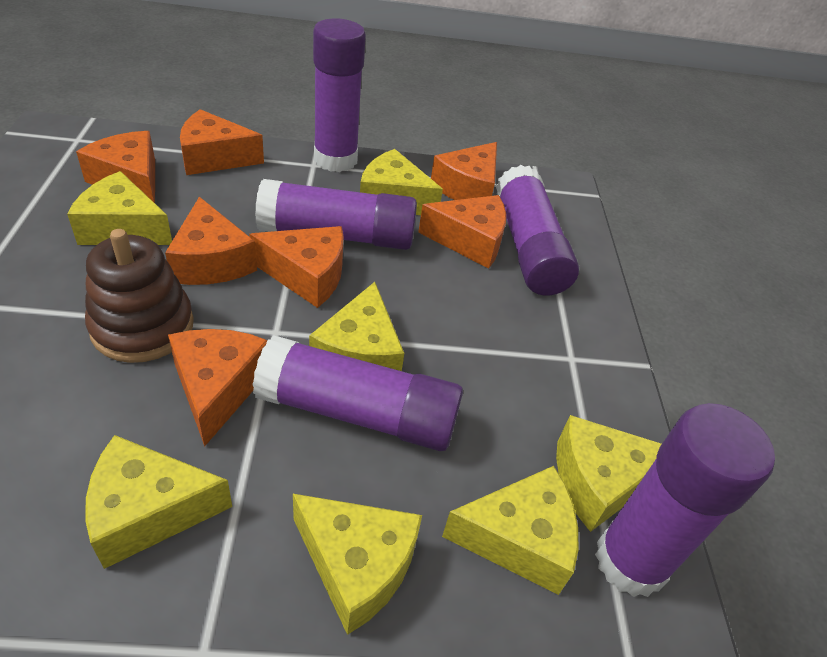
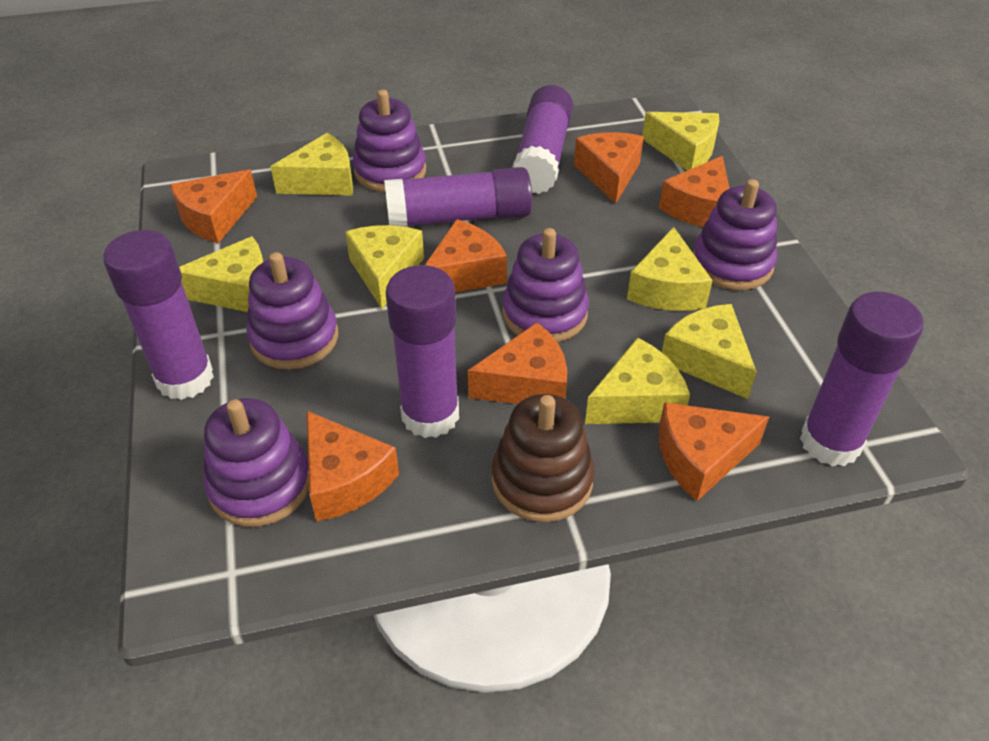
purple stacking toy: 0 -> 5

